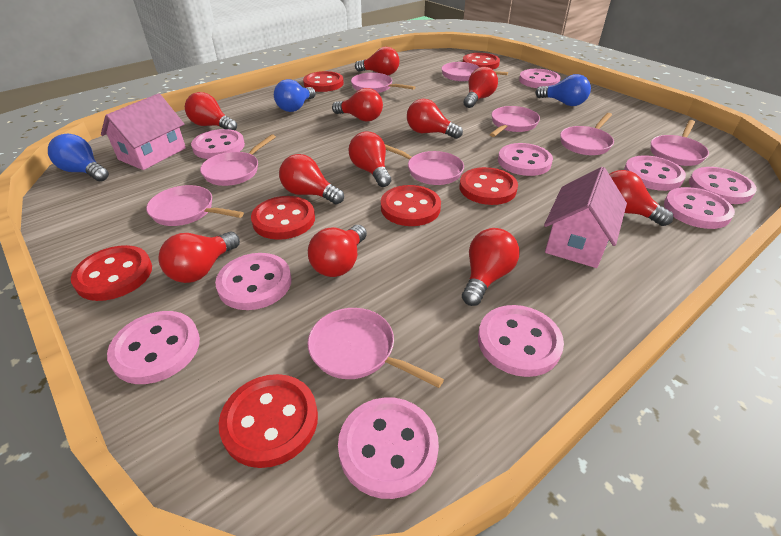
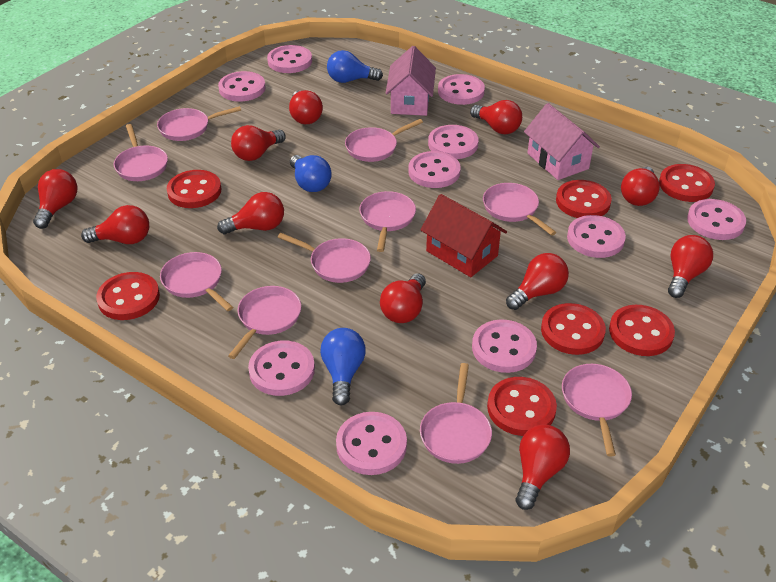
pink pan: 9 -> 10
red house: 0 -> 1

